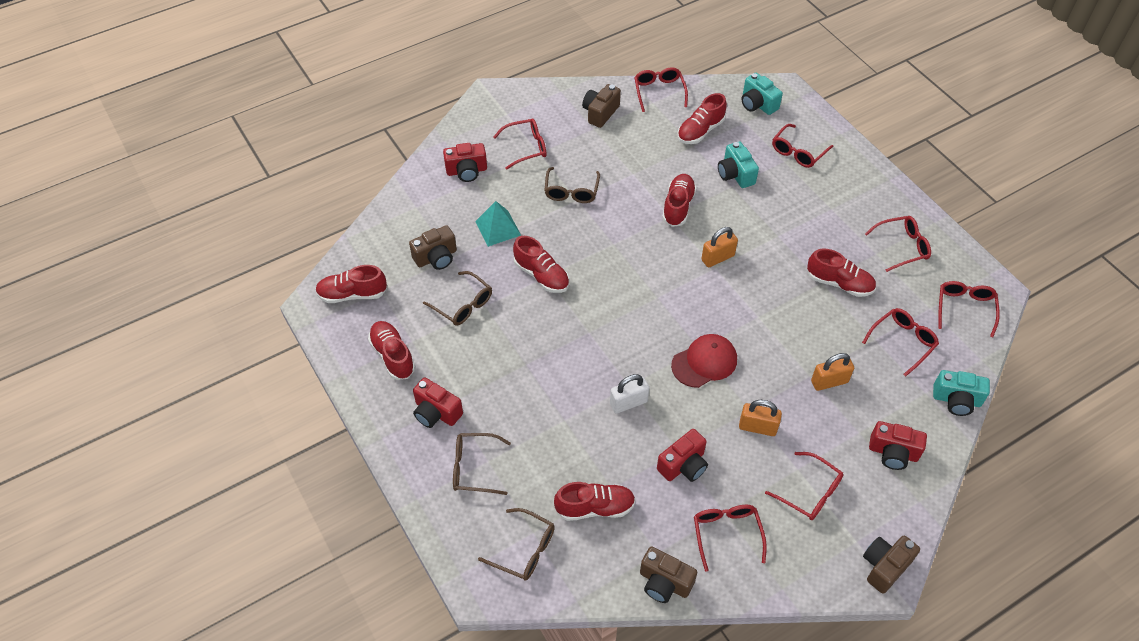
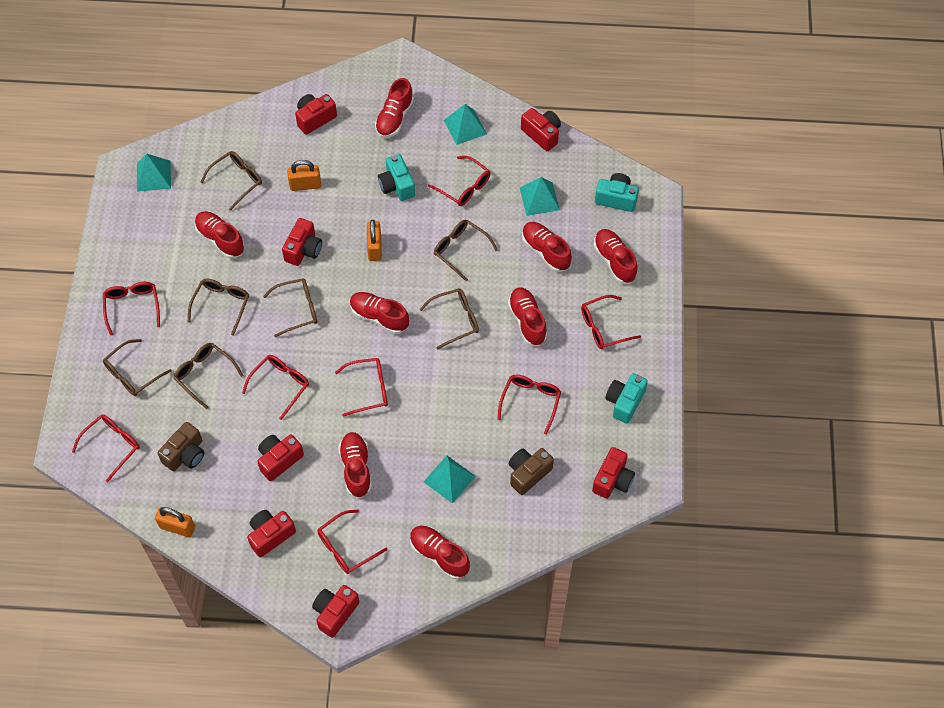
brown camera: 4 -> 2
brown glasses: 4 -> 7
red camera: 4 -> 7
red cap: 1 -> 0
red shoe: 7 -> 8
turquoise pyramid: 1 -> 4
white padlock: 1 -> 0

